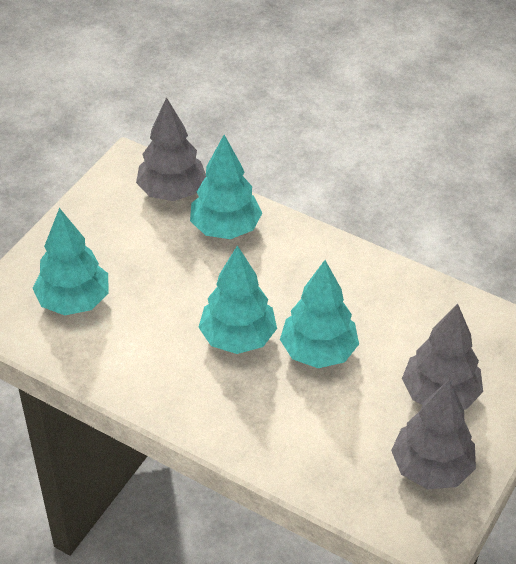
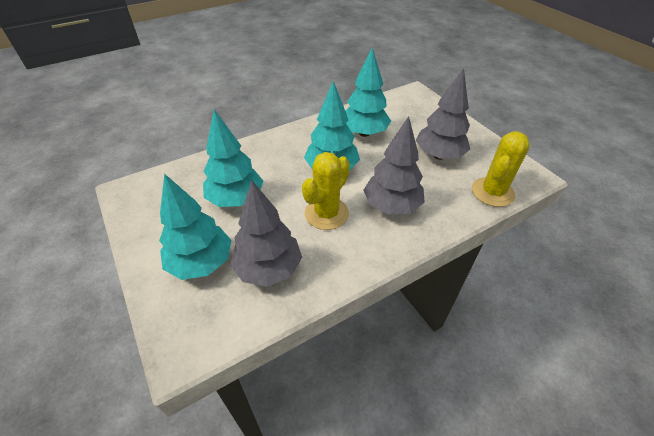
yellow cactus: 0 -> 2

